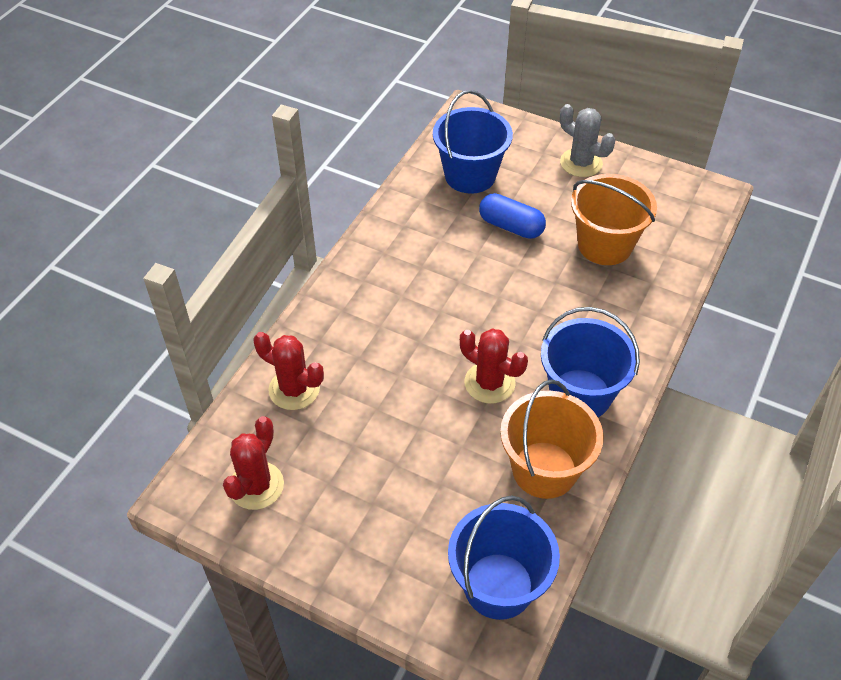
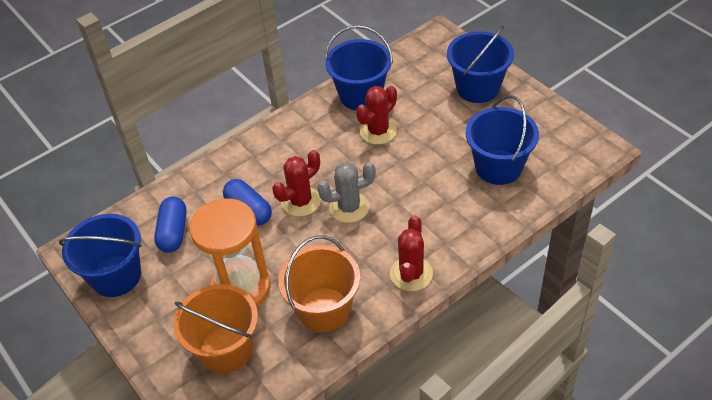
blue bucket: 3 -> 4
blue capsule: 1 -> 2
orange hourglass: 0 -> 1

